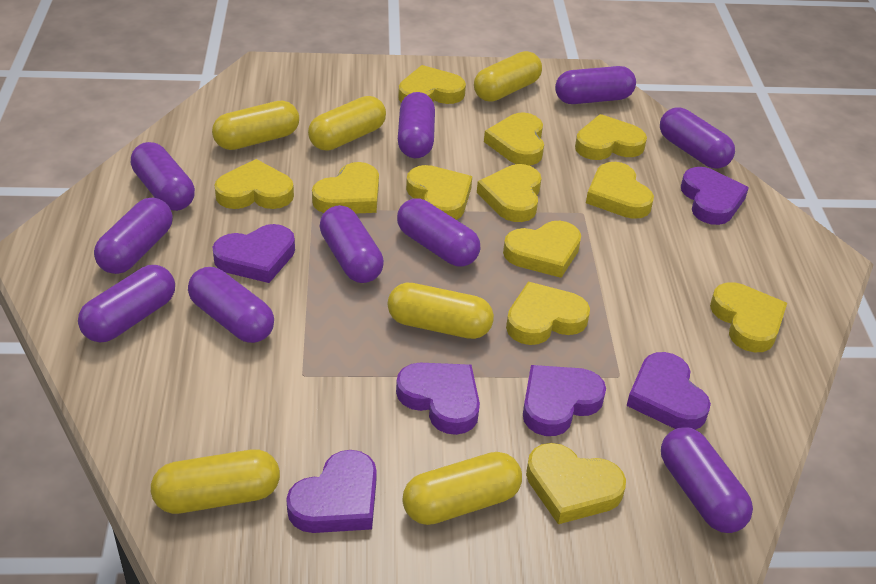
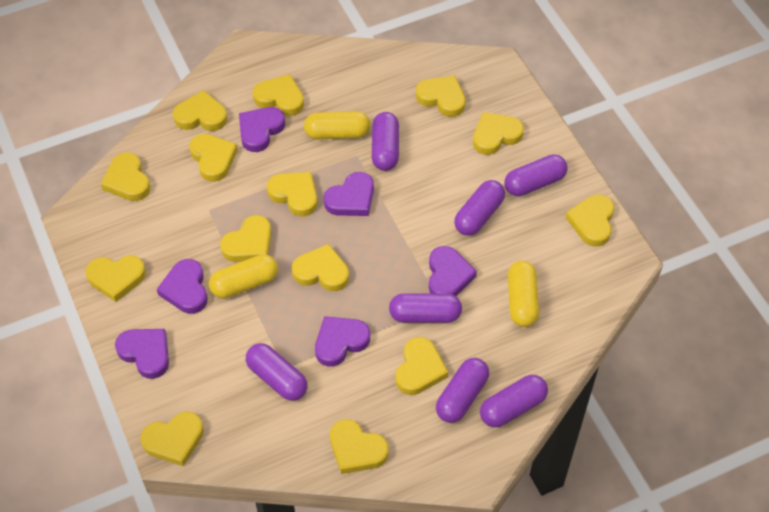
purple capsule: 10 -> 7
yellow capsule: 6 -> 3
yellow heart: 12 -> 14

